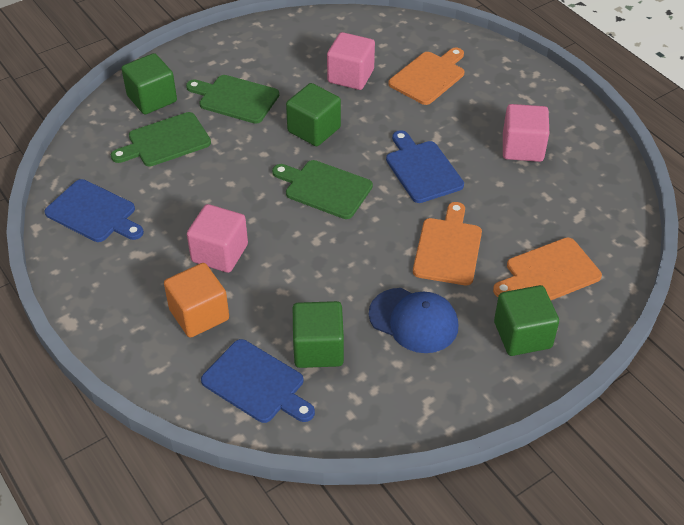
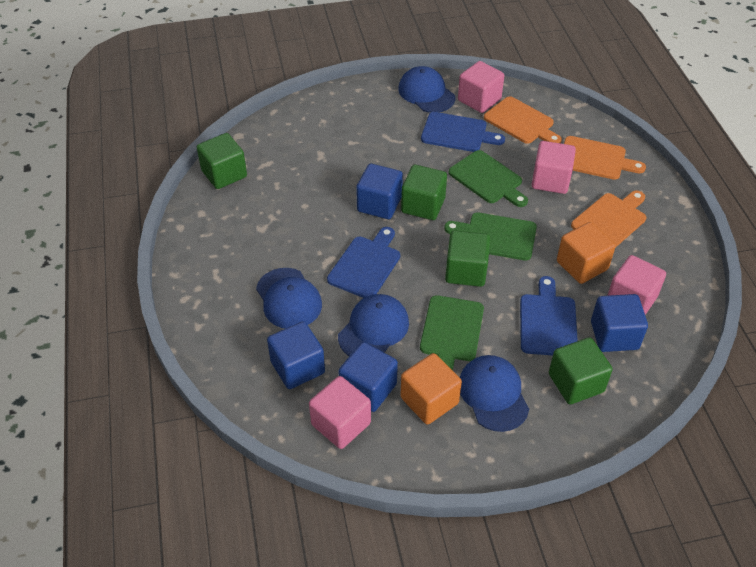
blue cap: 1 -> 4
blue cube: 0 -> 4
orange cube: 1 -> 2
pink cube: 3 -> 4

